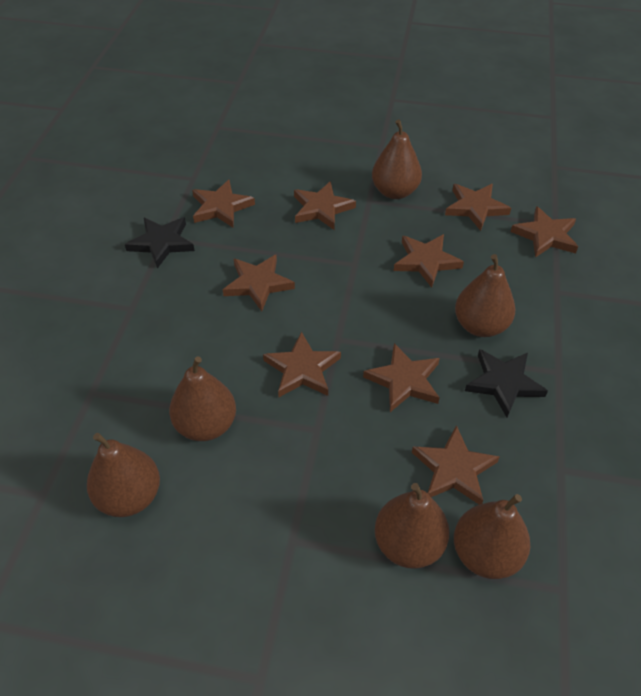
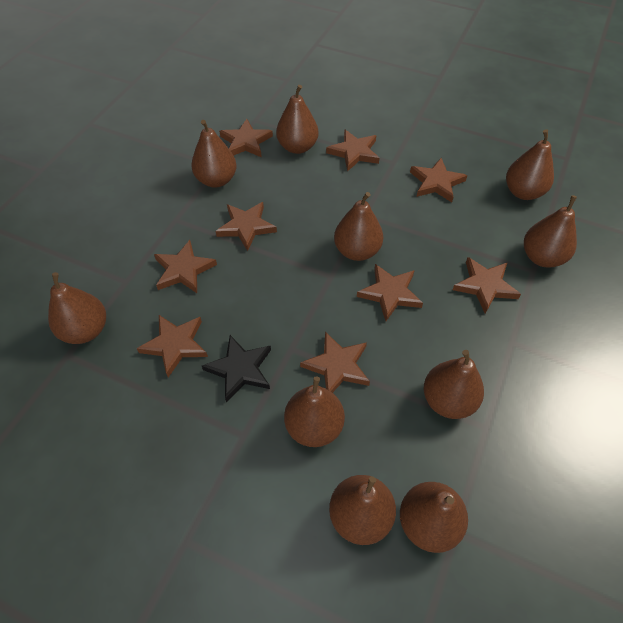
black star: 2 -> 1
brown pear: 6 -> 10

